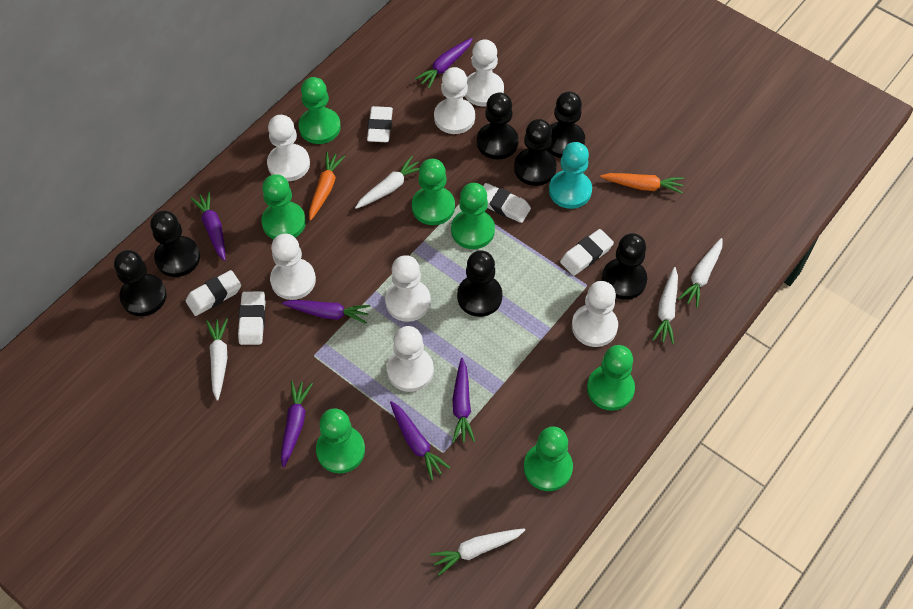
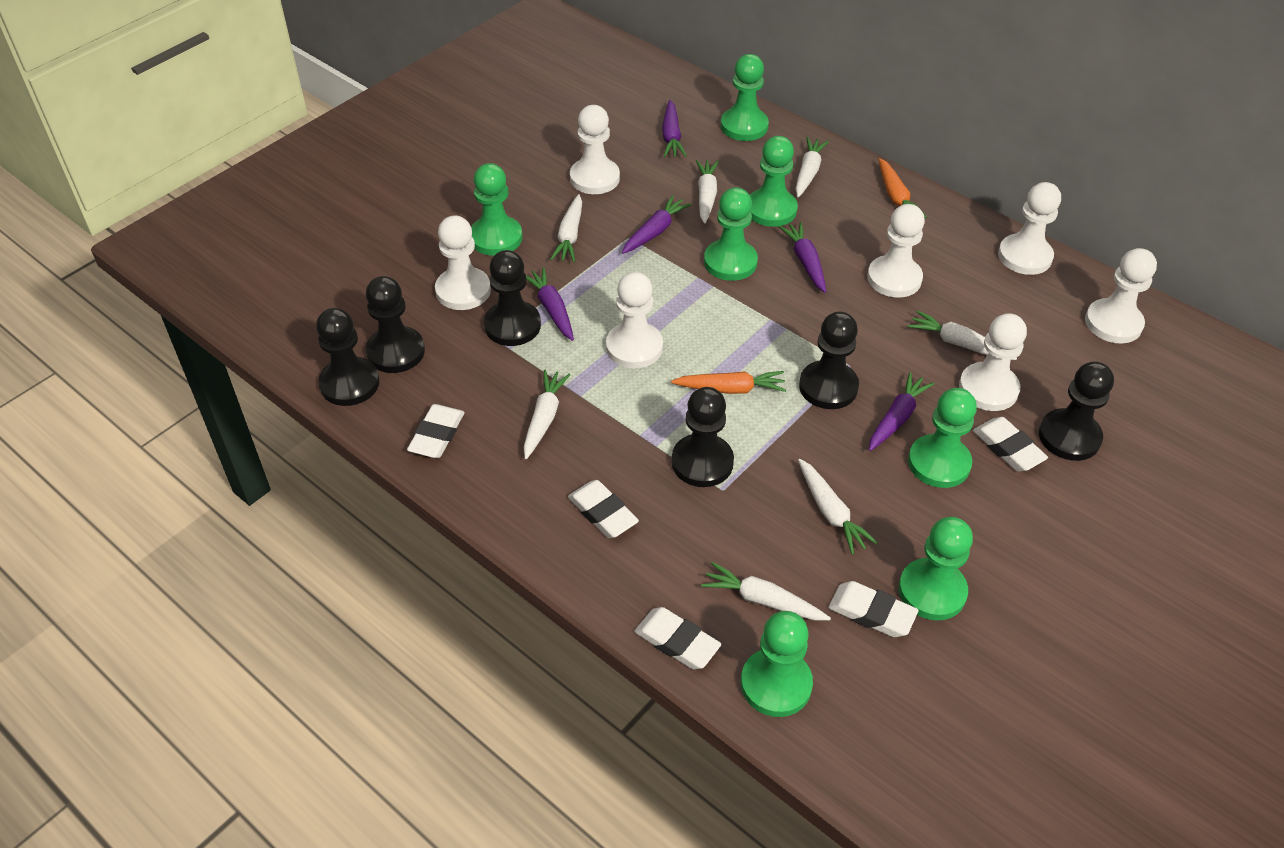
black pawn: 7 -> 6
purple carrot: 6 -> 5
turquoise pawn: 1 -> 0
white carrot: 5 -> 7

